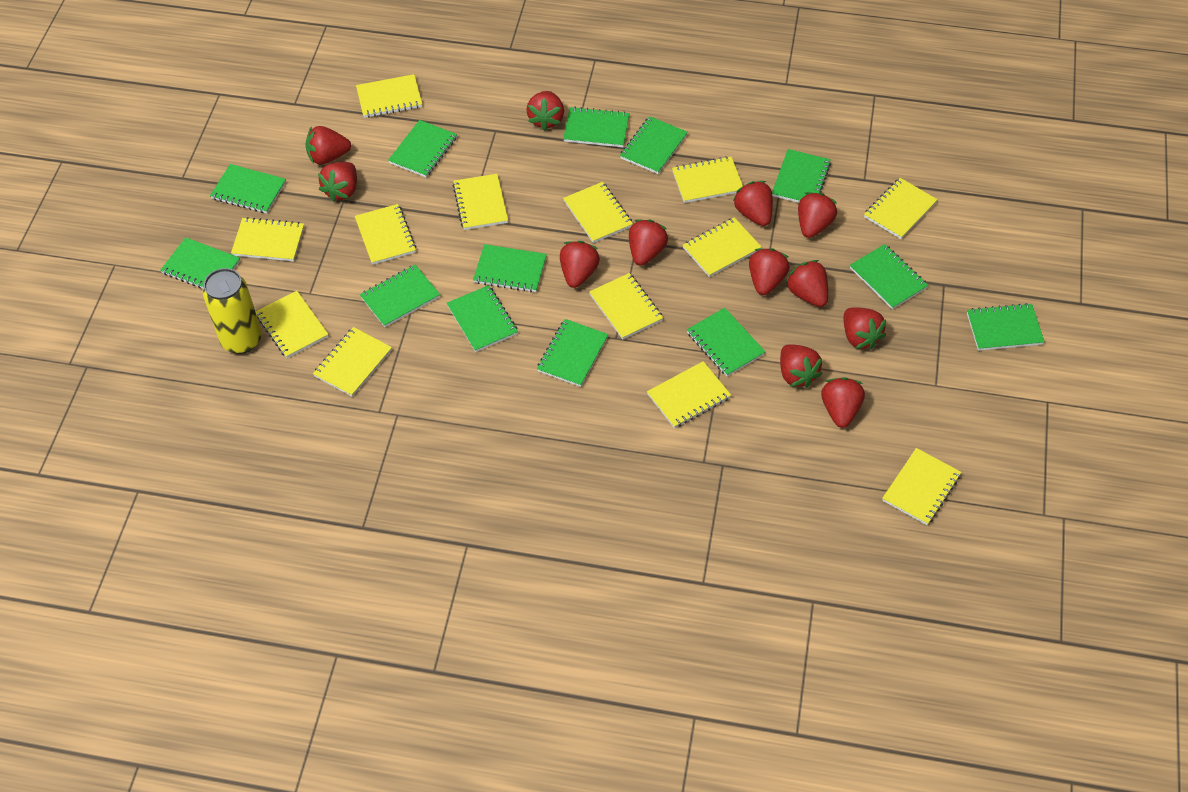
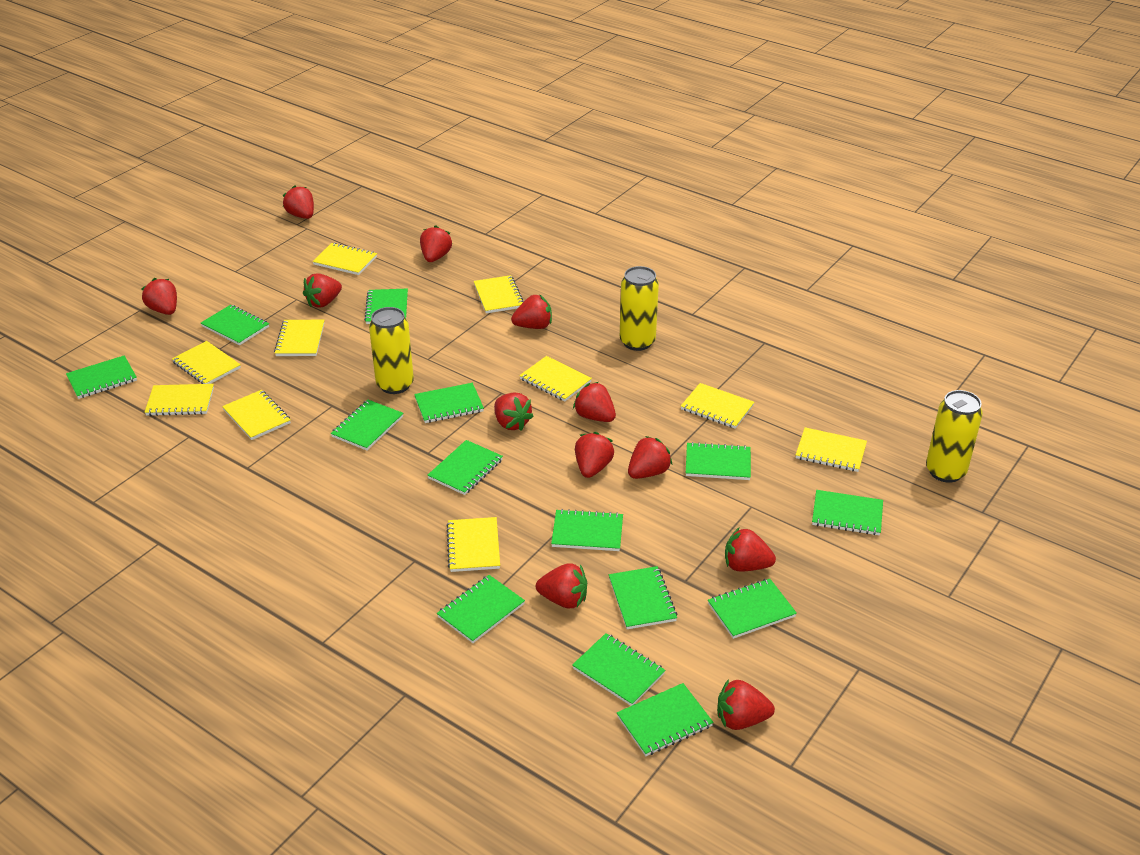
green notebook: 13 -> 14
yellow can: 1 -> 3
yellow notebook: 13 -> 10

